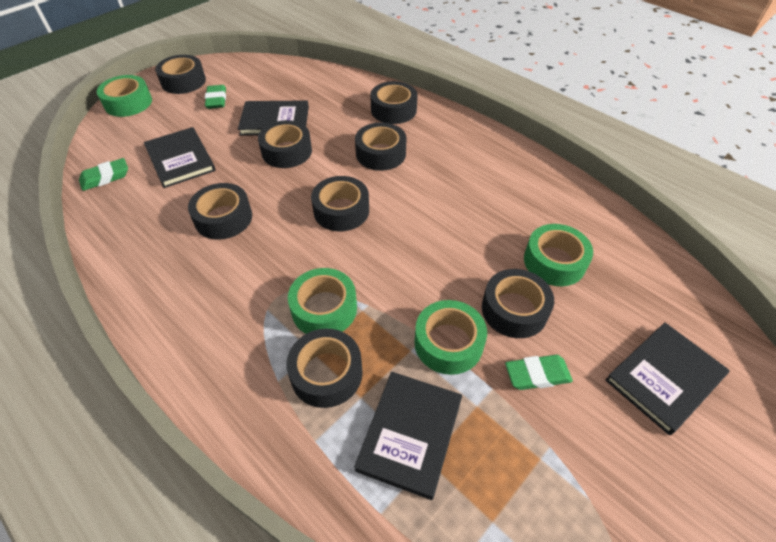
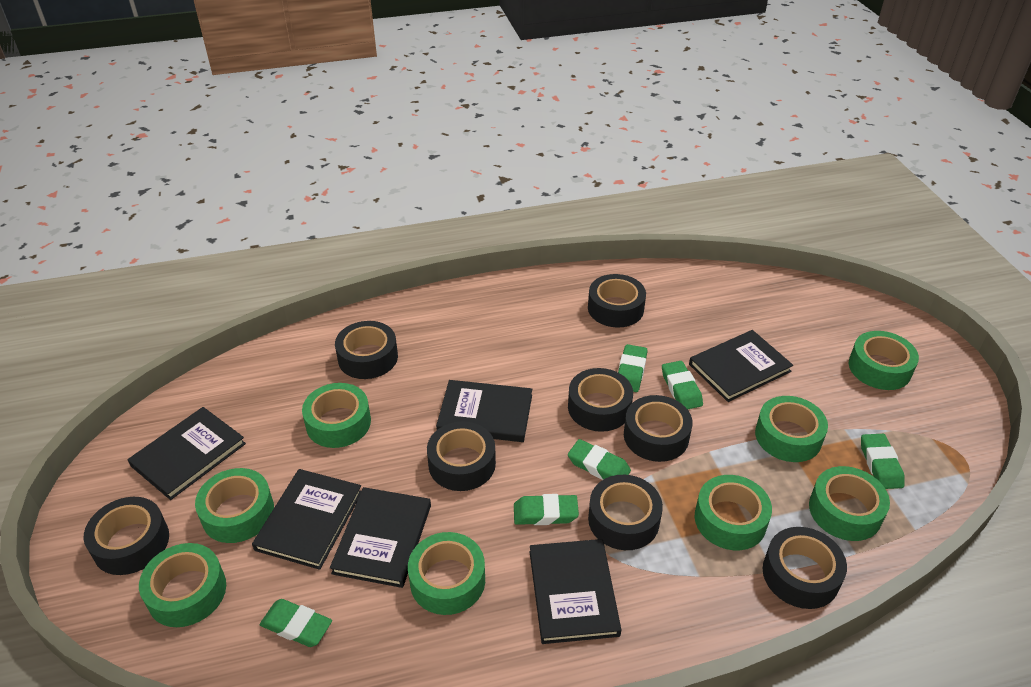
black book: 4 -> 6
green eraser: 3 -> 6
green tape: 4 -> 8

